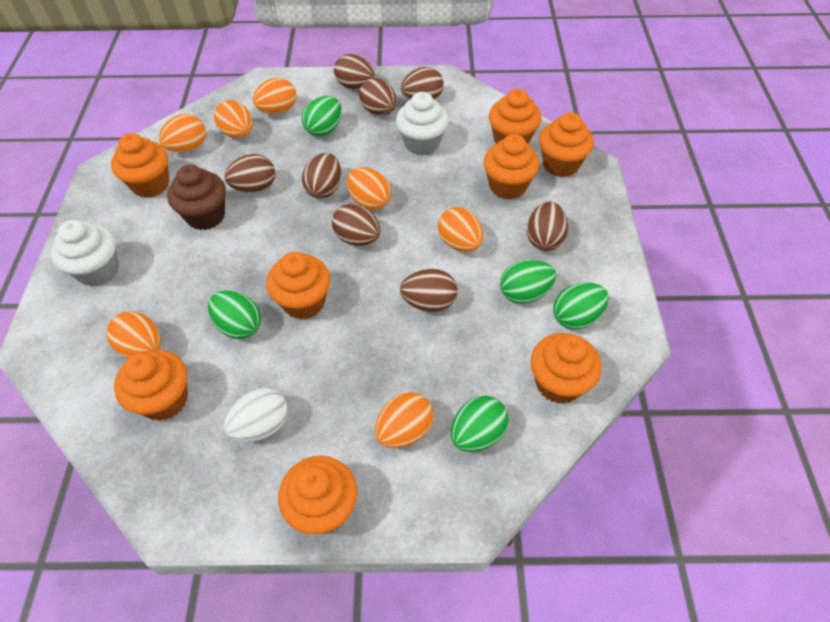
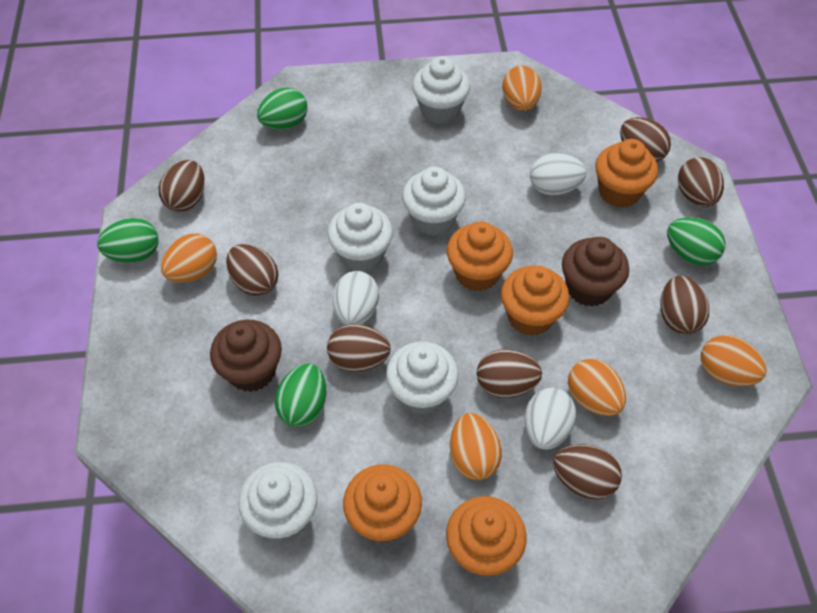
brown cupcake: 1 -> 2
green egg: 5 -> 4
orange cupcake: 8 -> 5
orange egg: 7 -> 5
white cupcake: 2 -> 5
white egg: 1 -> 3

